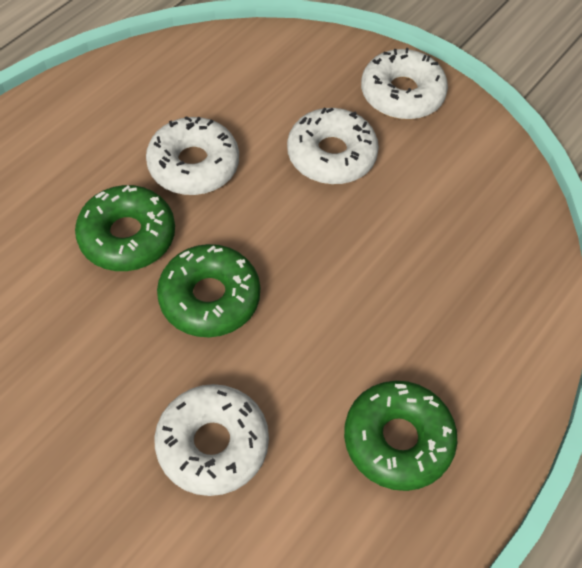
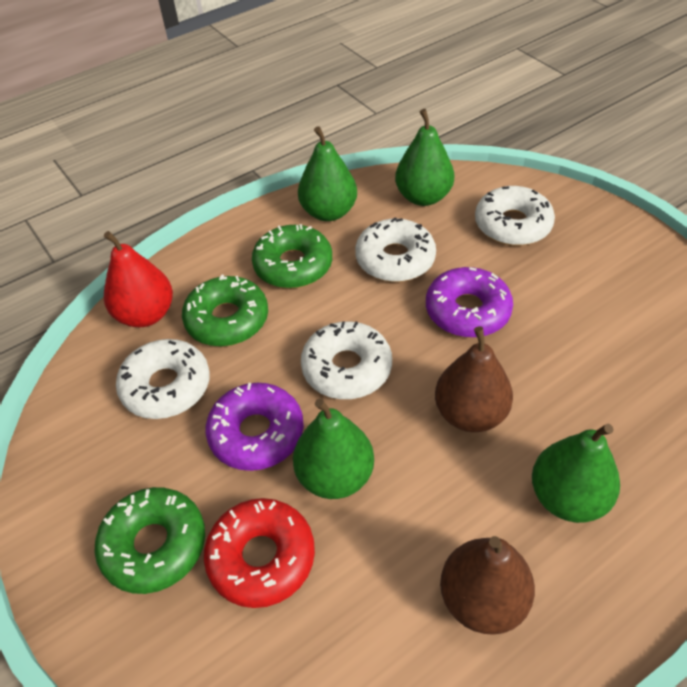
brown pear: 0 -> 2
green pear: 0 -> 4
purple donut: 0 -> 2
red donut: 0 -> 1
red pear: 0 -> 1

